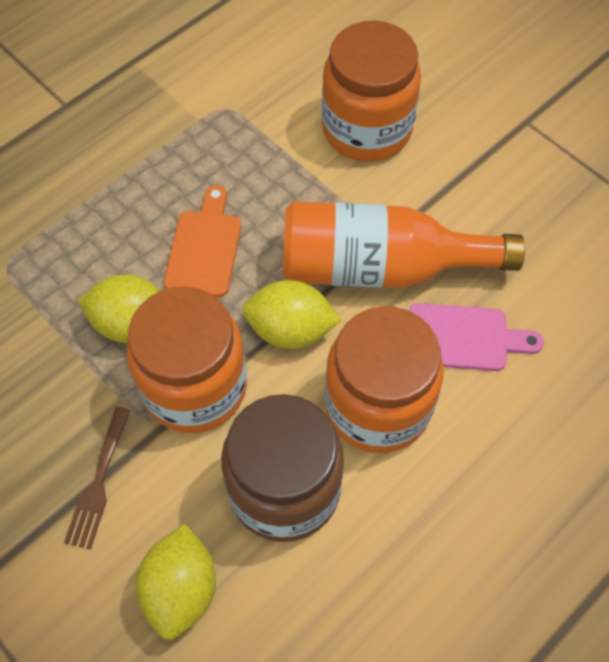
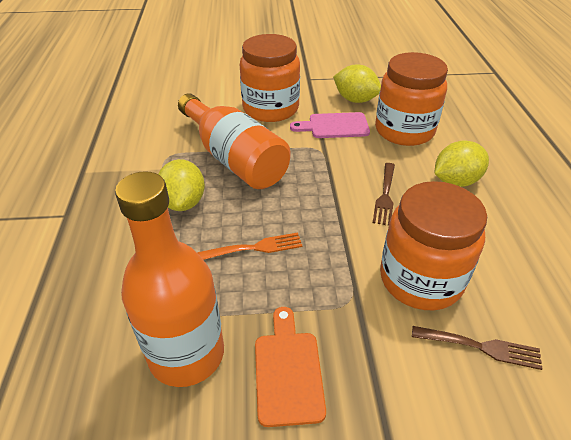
brown fork: 1 -> 2
brown jar: 1 -> 0
orange bottle: 1 -> 2
orange fork: 0 -> 1

